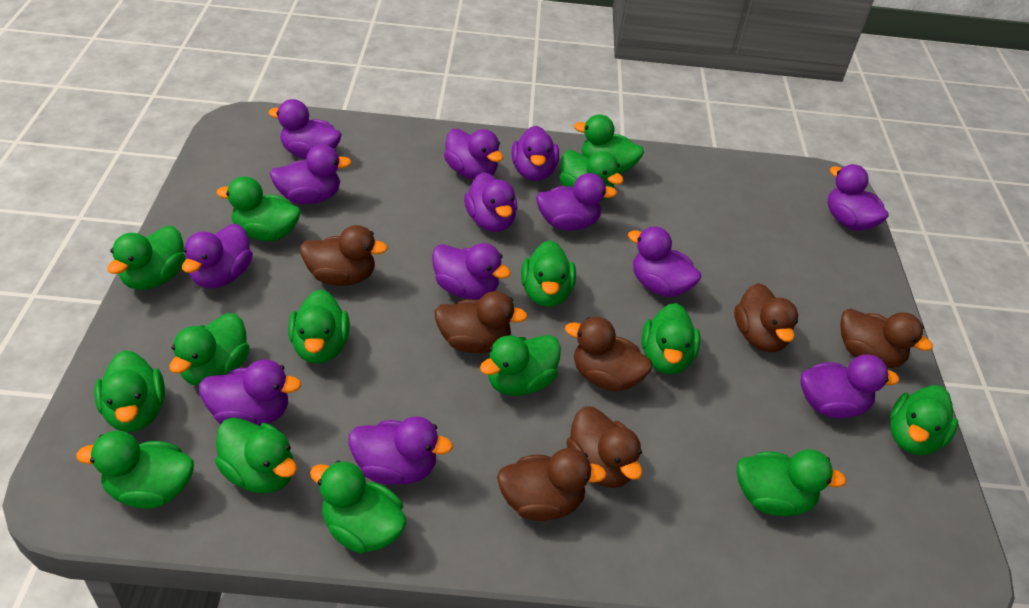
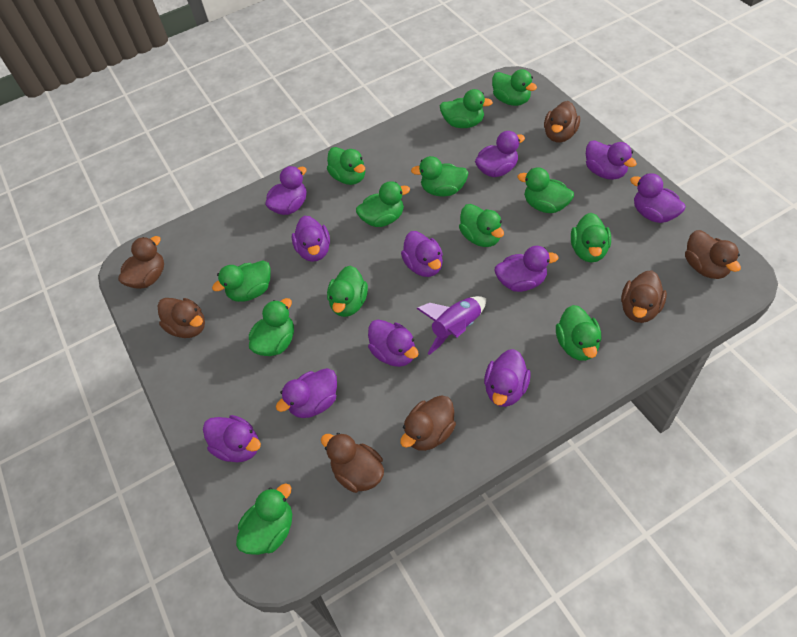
green duck: 15 -> 13
purple duck: 13 -> 11
purple rocket: 0 -> 1

